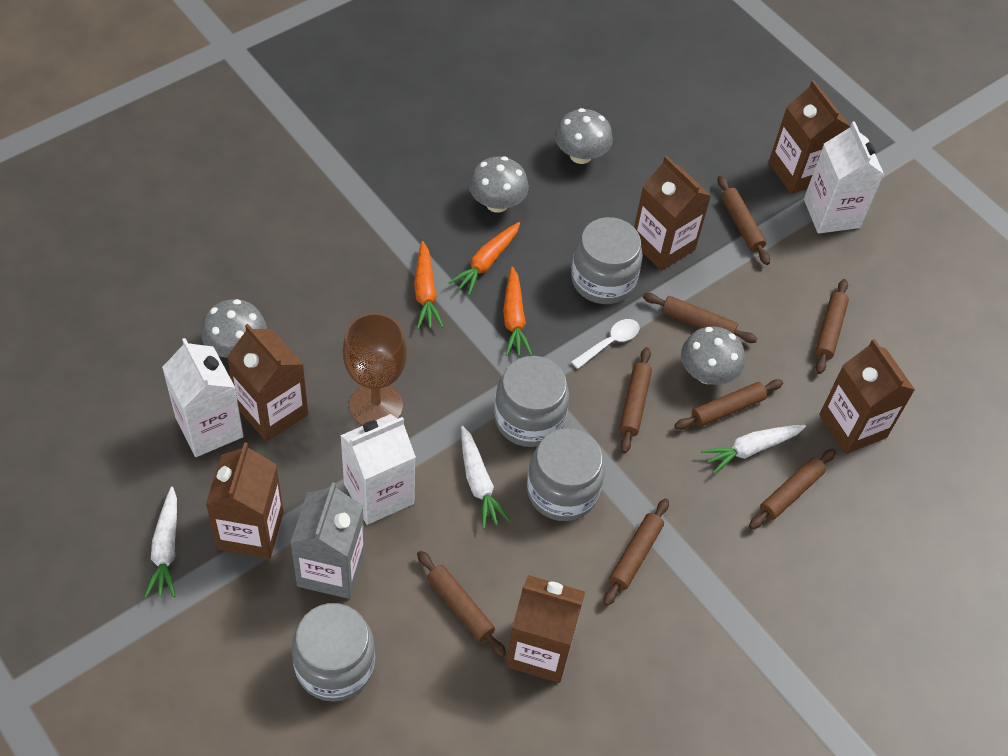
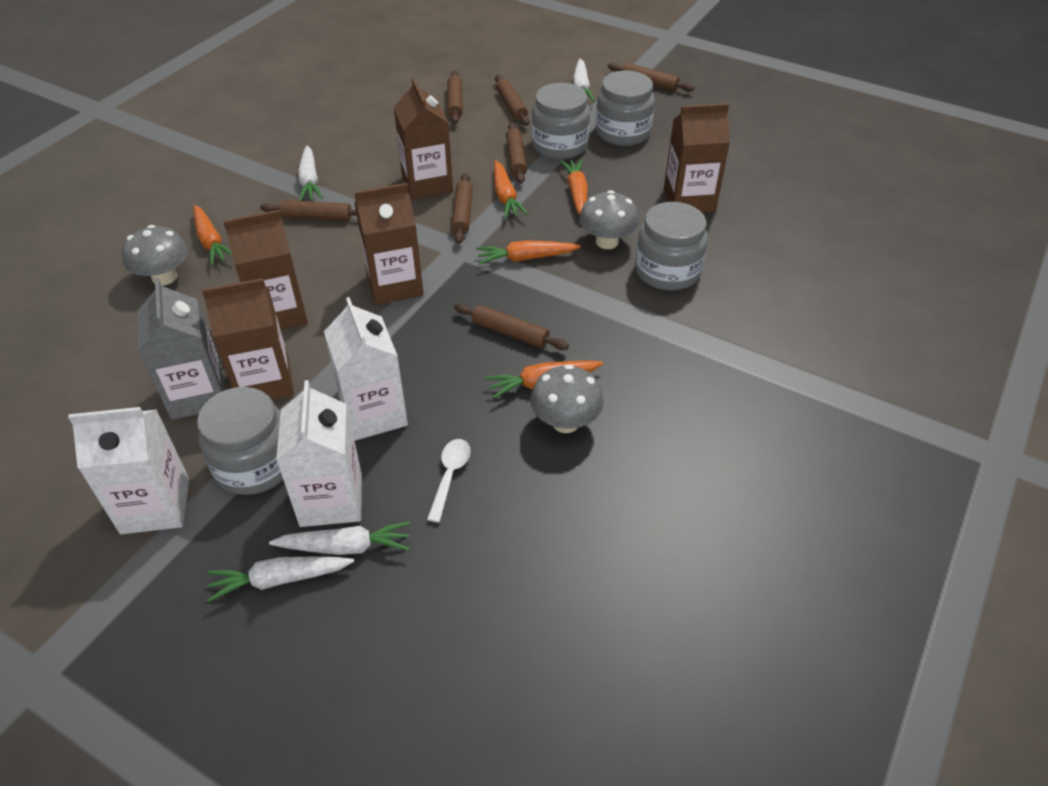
brown carton: 6 -> 5
brown goblet: 1 -> 0
brown rolling pin: 8 -> 7
grey mushroom: 4 -> 3
orange carrot: 3 -> 5
white carrot: 3 -> 4

